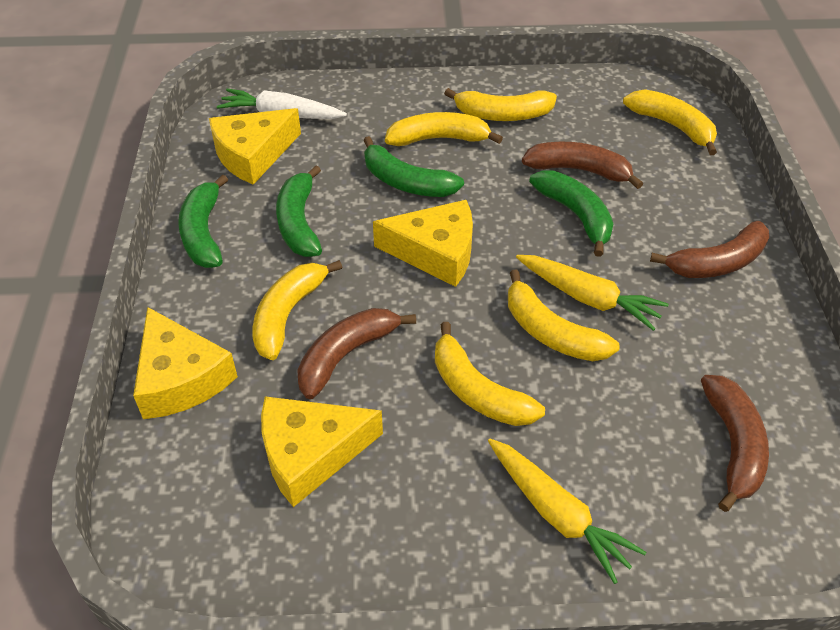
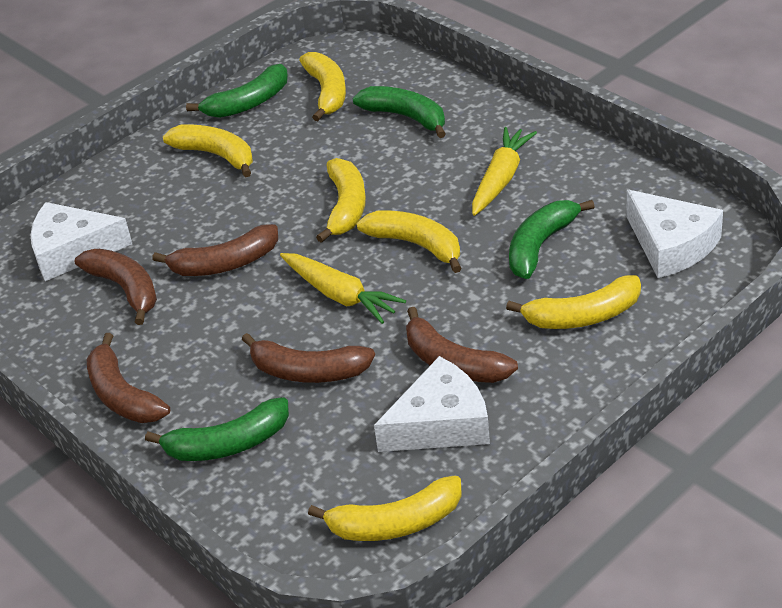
brown banana: 4 -> 5
white carrot: 1 -> 0
white cheese: 0 -> 3
yellow cheese: 4 -> 0

